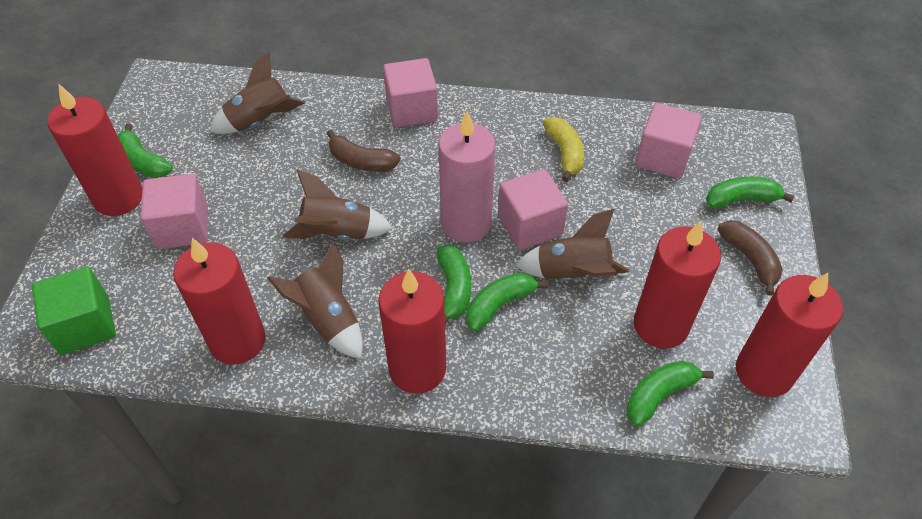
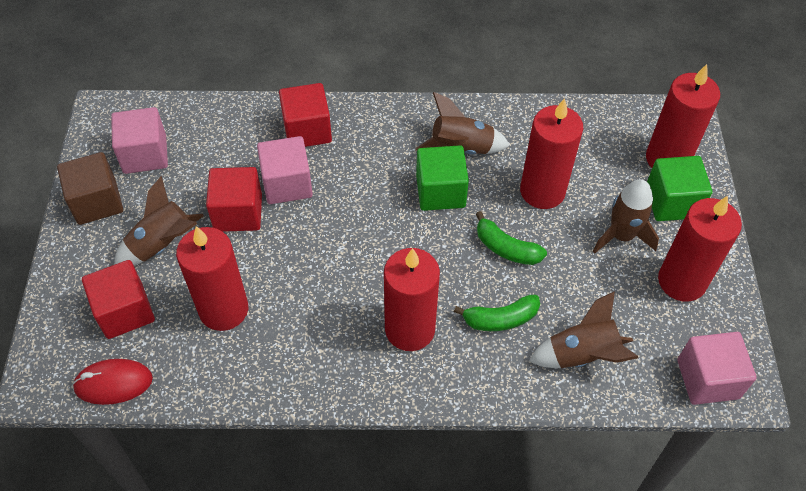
brown banana: 2 -> 0
brown cube: 0 -> 1
green banana: 5 -> 2
green cube: 1 -> 2
pink candle: 1 -> 0
pink cube: 4 -> 3
red cube: 0 -> 3
red mouse: 0 -> 1
yellow banana: 1 -> 0

